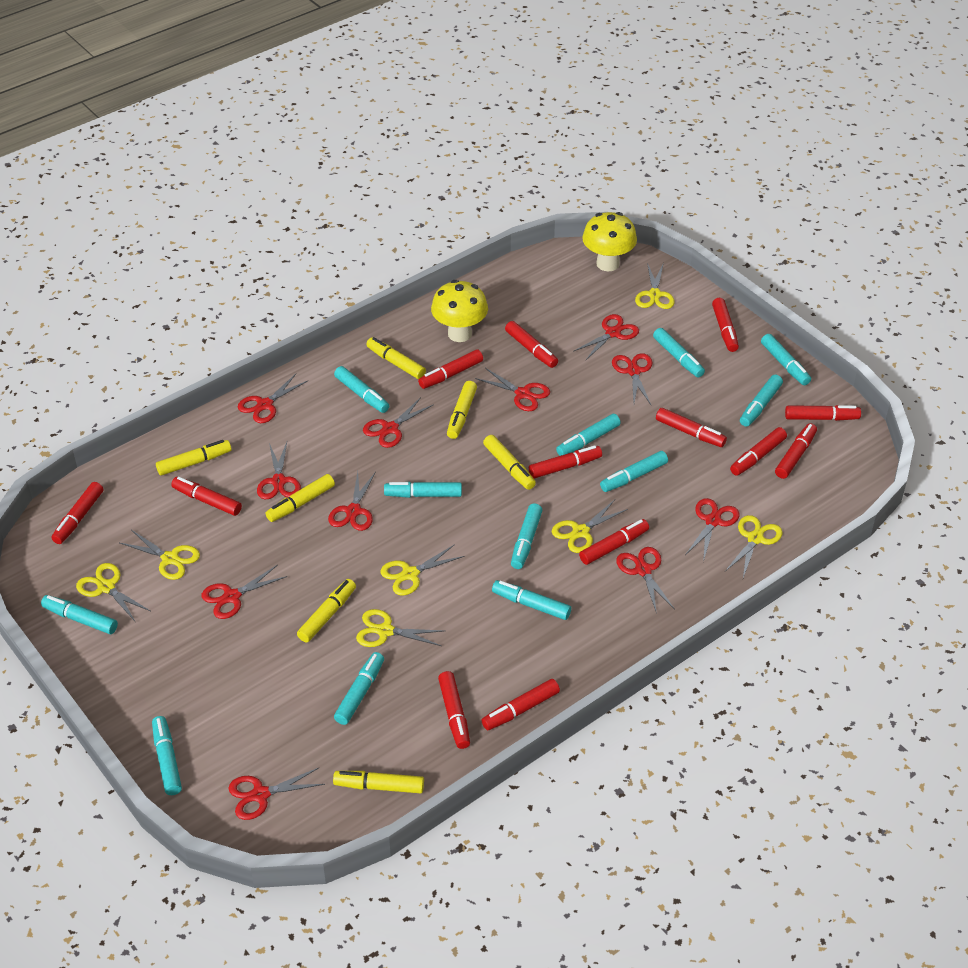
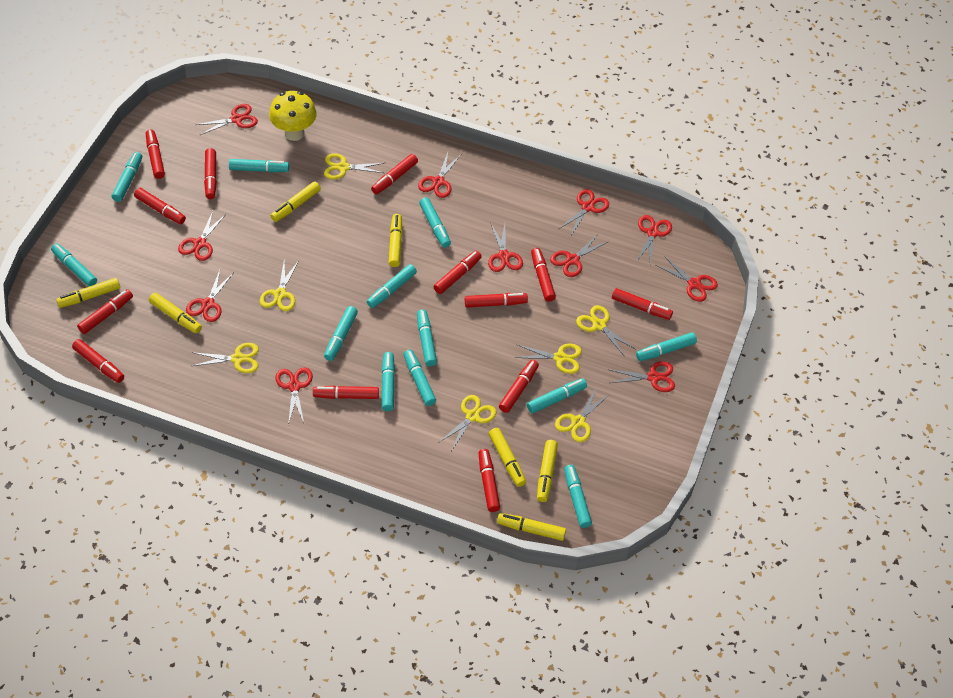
yellow mushroom: 2 -> 1

